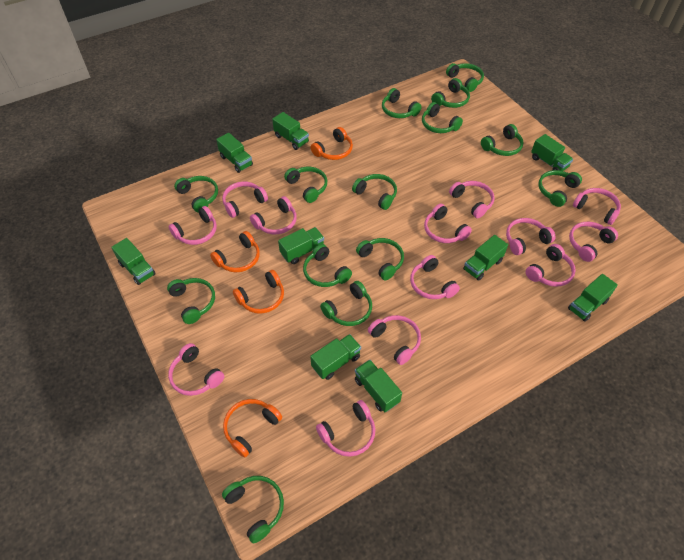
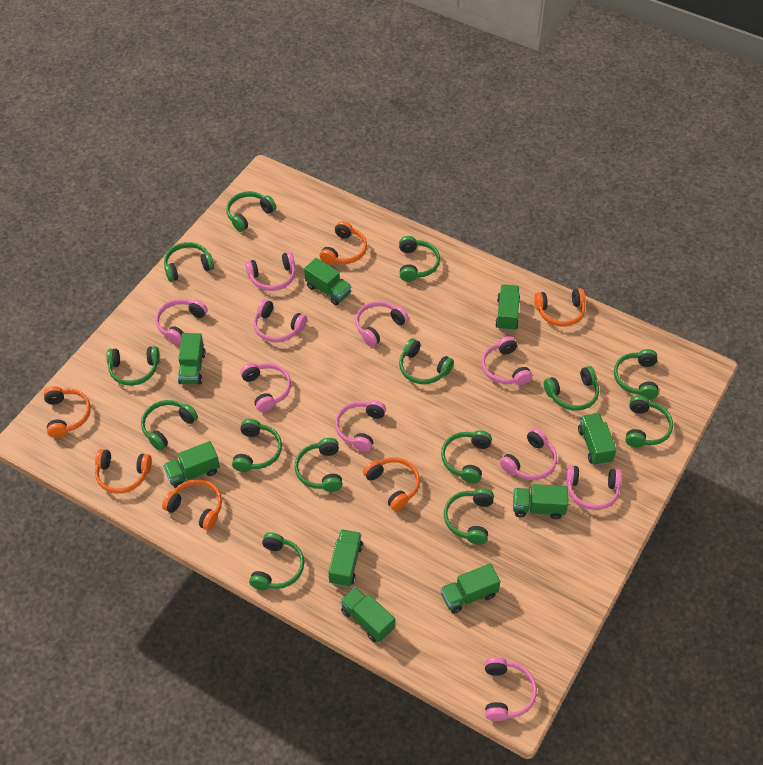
orange headphones: 4 -> 6
pink headphones: 13 -> 10

